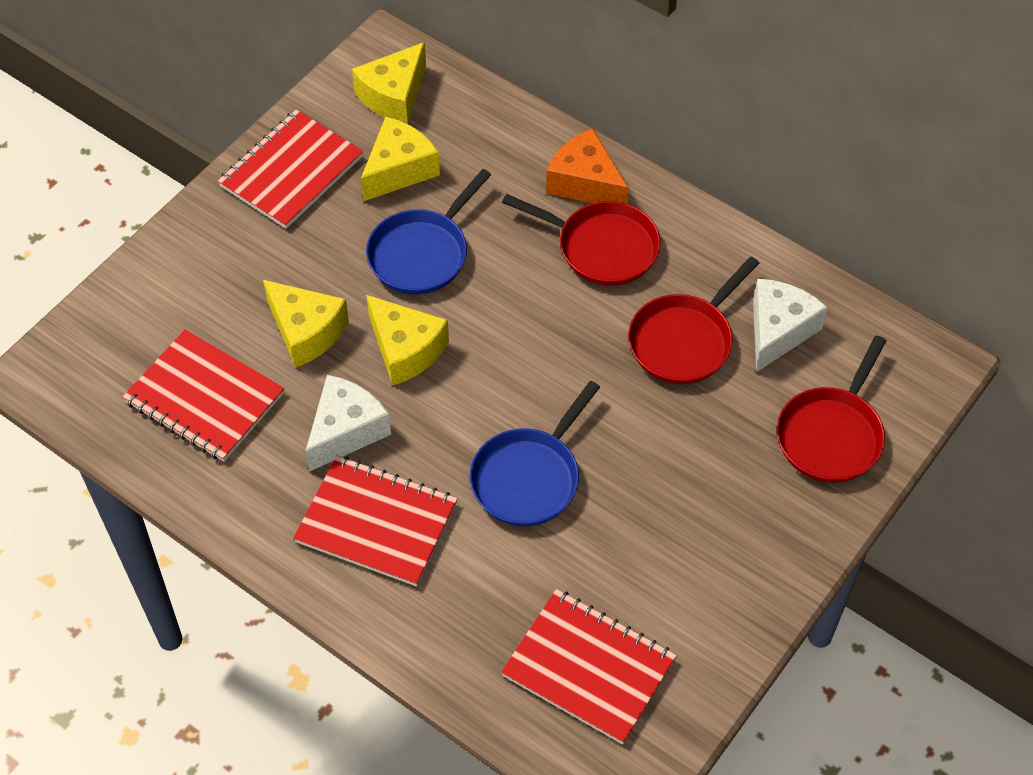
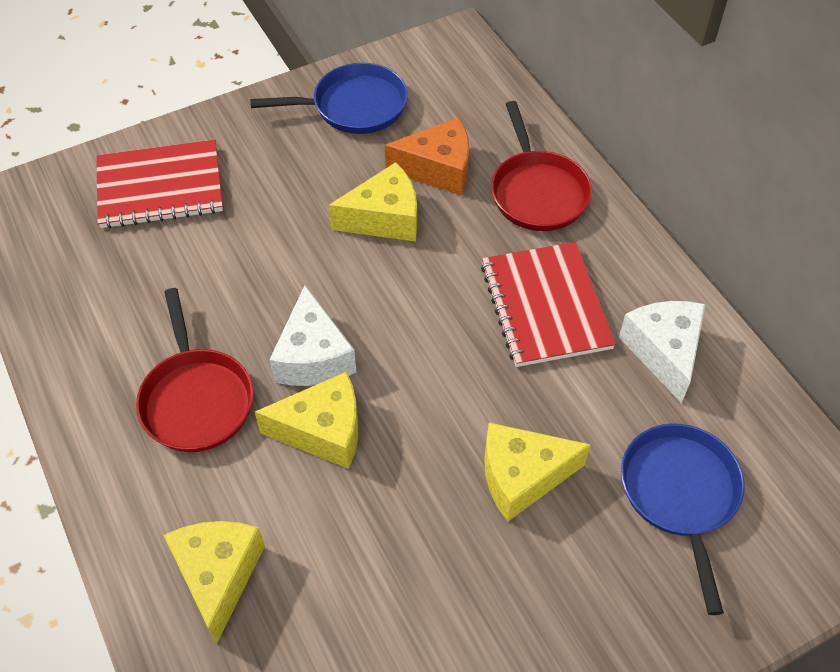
red notebook: 4 -> 2
red pan: 3 -> 2

